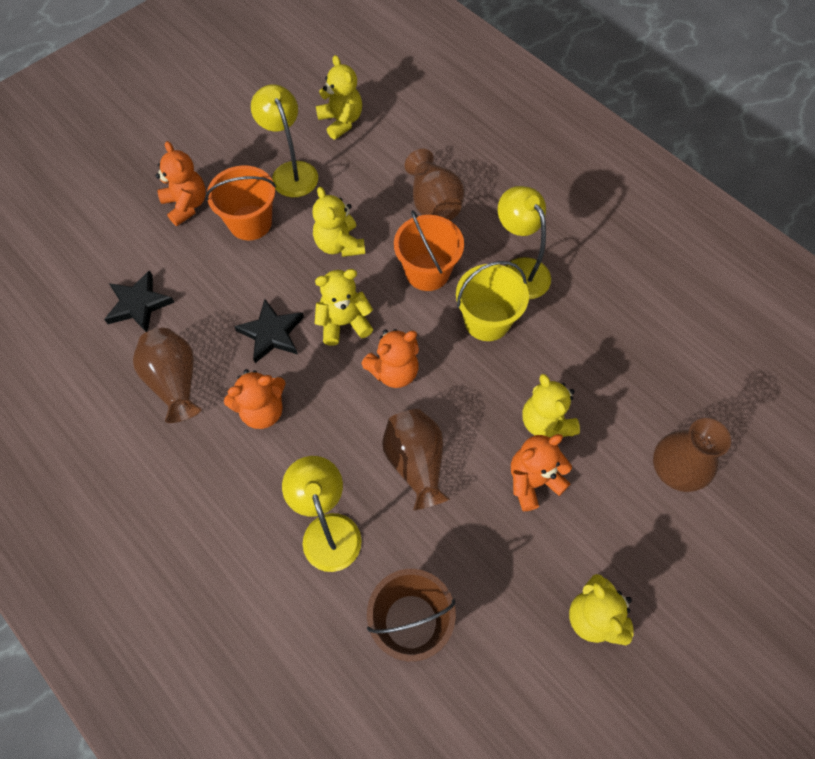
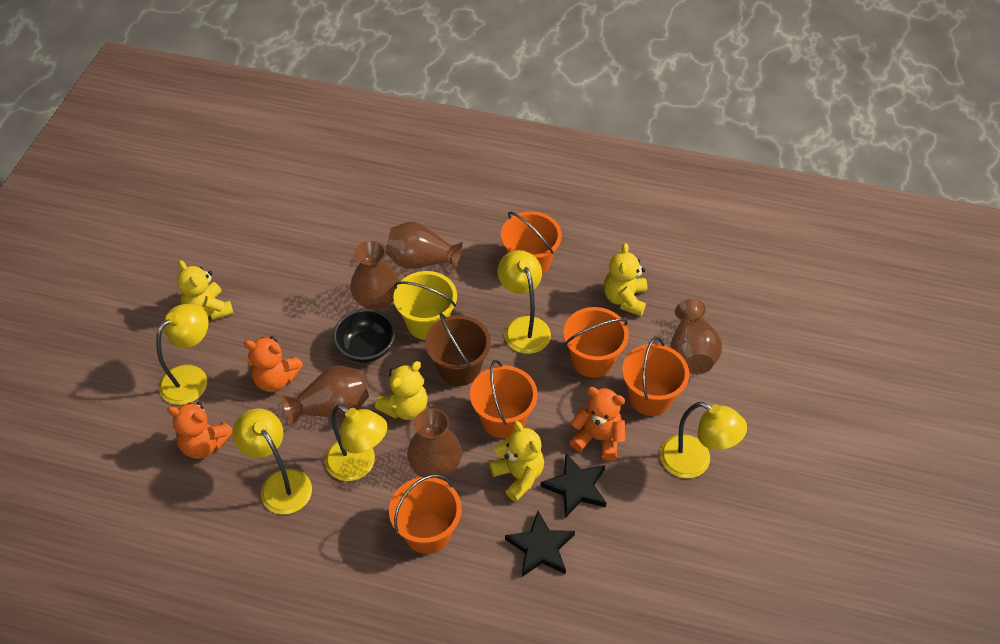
black bowl: 0 -> 1
brown vase: 4 -> 5
orange bucket: 2 -> 5
orange teddy bear: 4 -> 3
yellow lamp: 3 -> 5
yellow teddy bear: 5 -> 4

